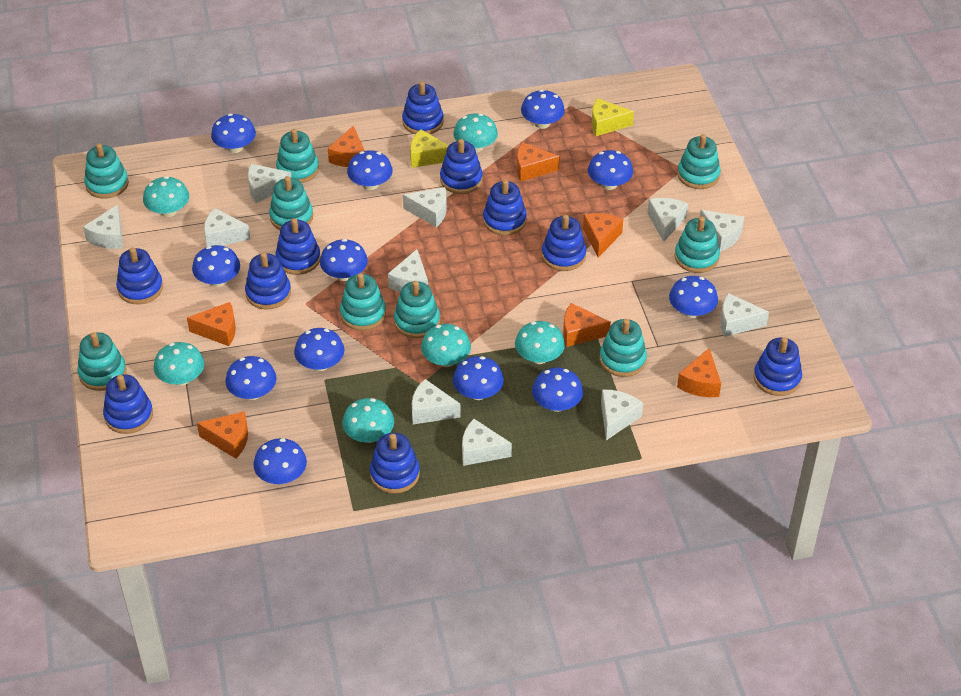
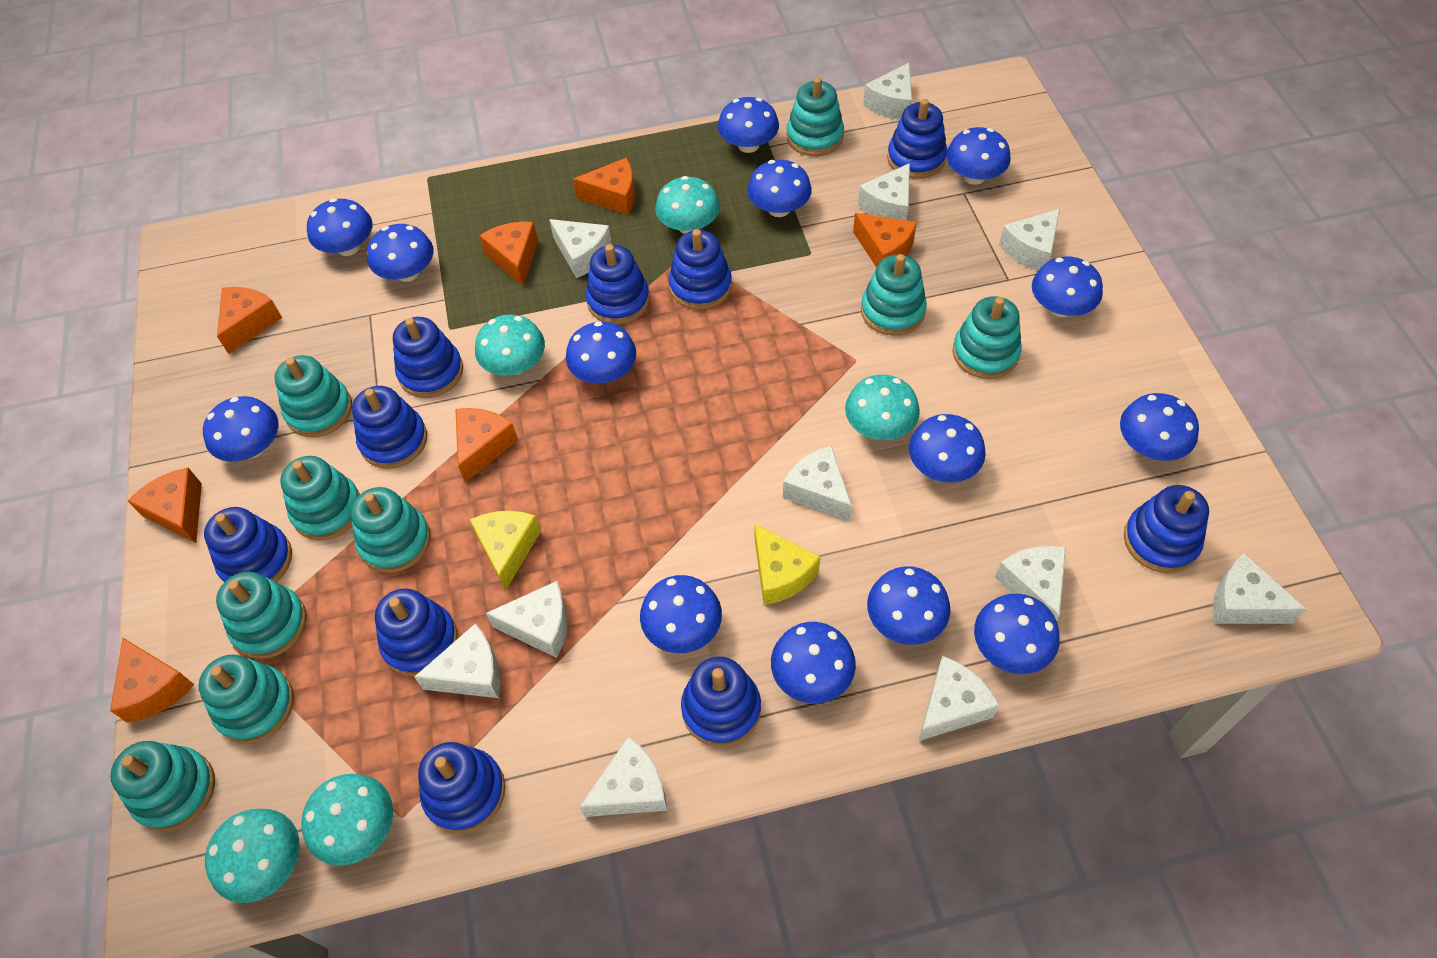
blue mushroom: 12 -> 14
turquoise mushroom: 6 -> 5

